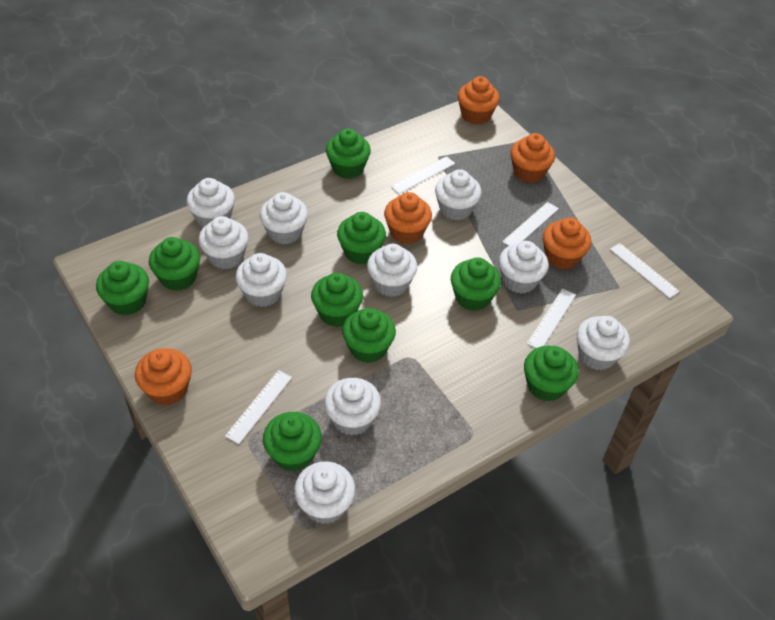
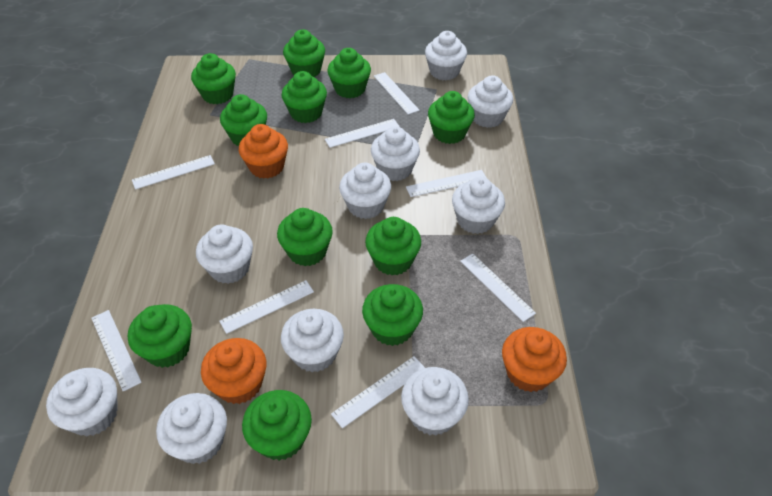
green cupcake: 9 -> 11
orange cupcake: 5 -> 3
white ruler: 5 -> 8

